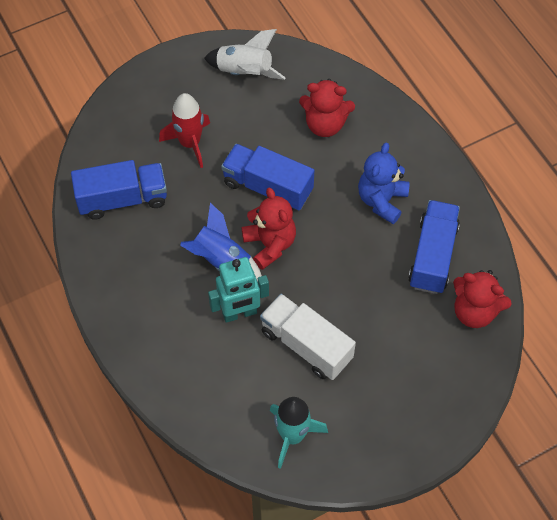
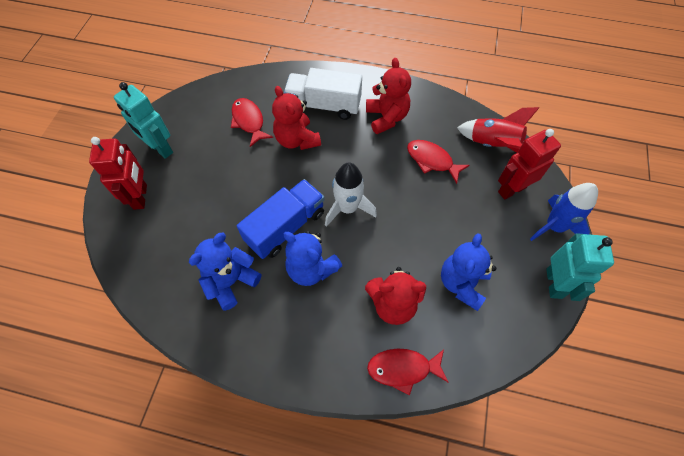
blue teddy bear: 1 -> 3
blue truck: 3 -> 1
red fish: 0 -> 3
red robot: 0 -> 2
turquoise robot: 1 -> 2
turquoise rocket: 1 -> 0

